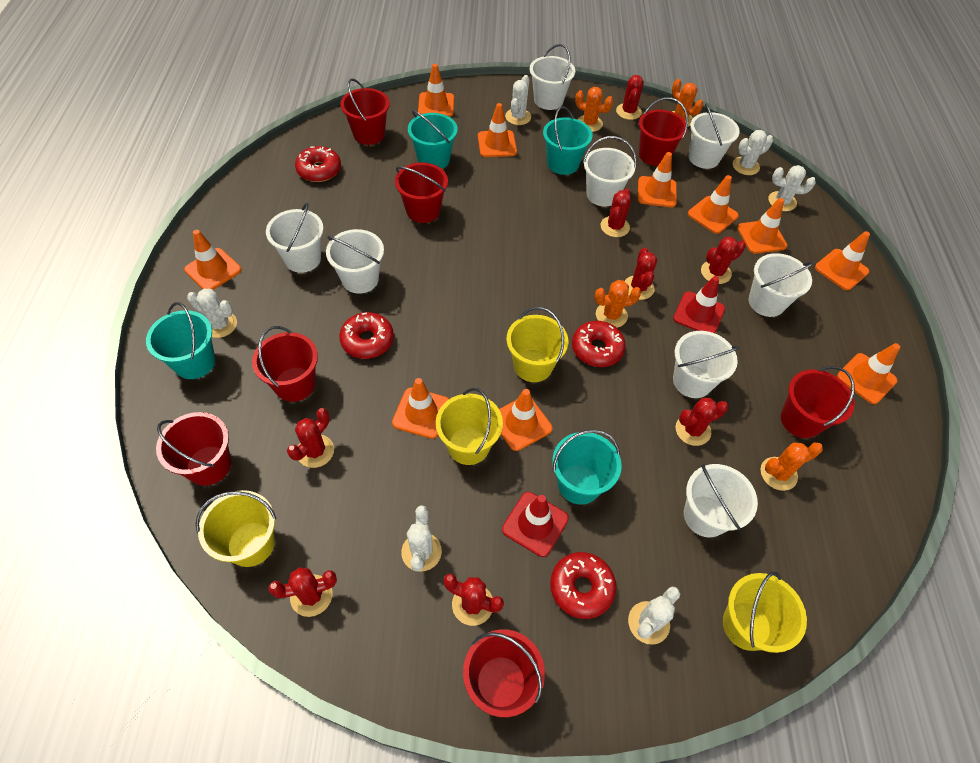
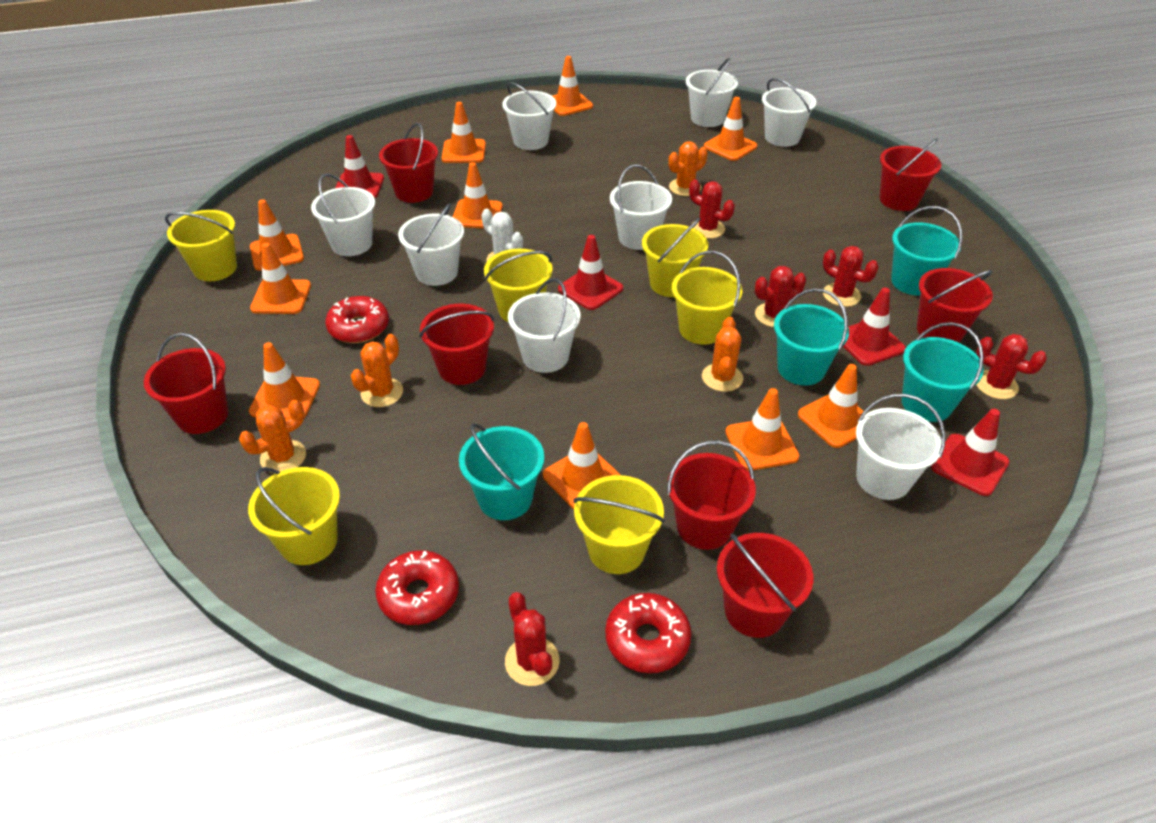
red cactus: 8 -> 5
red donut: 4 -> 3
red traffic cone: 2 -> 4
white cactus: 6 -> 1
yellow bucket: 4 -> 6

